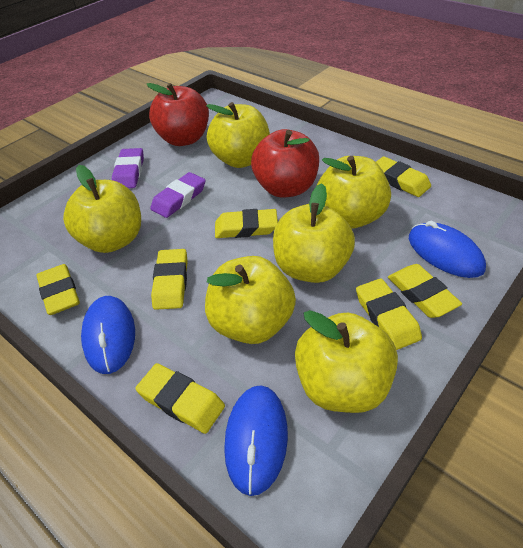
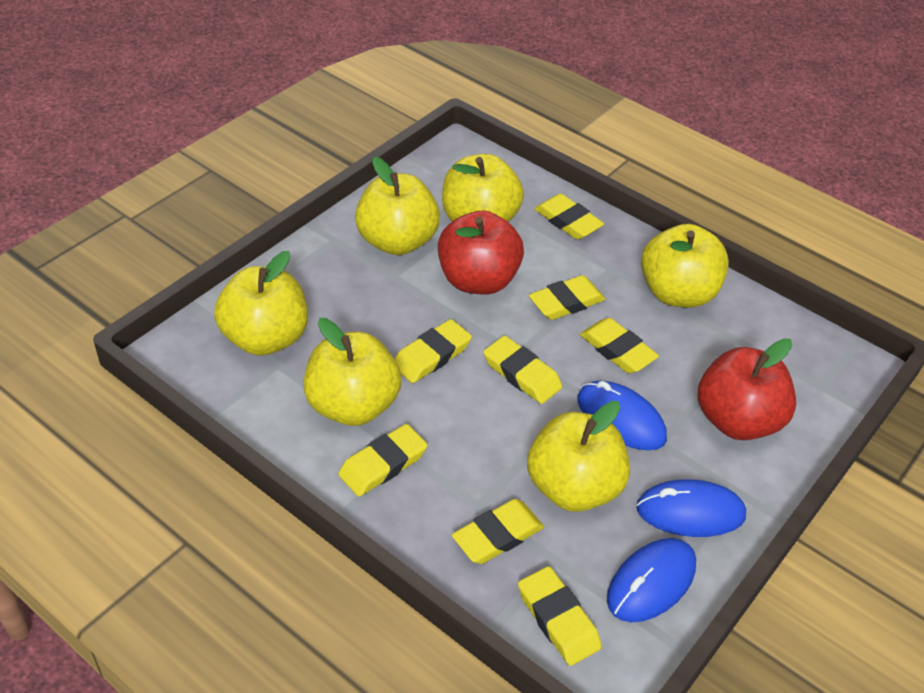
purple eraser: 2 -> 0
yellow eraser: 7 -> 8

